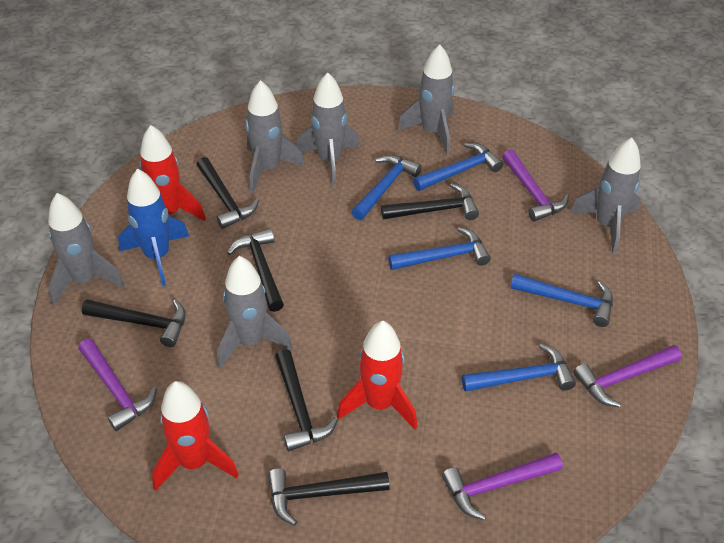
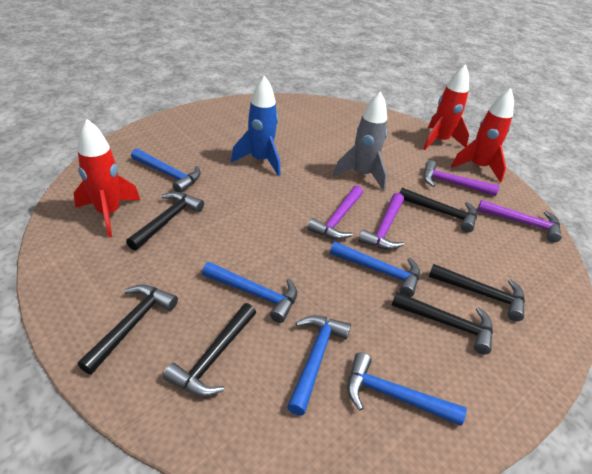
grey rocket: 6 -> 1

